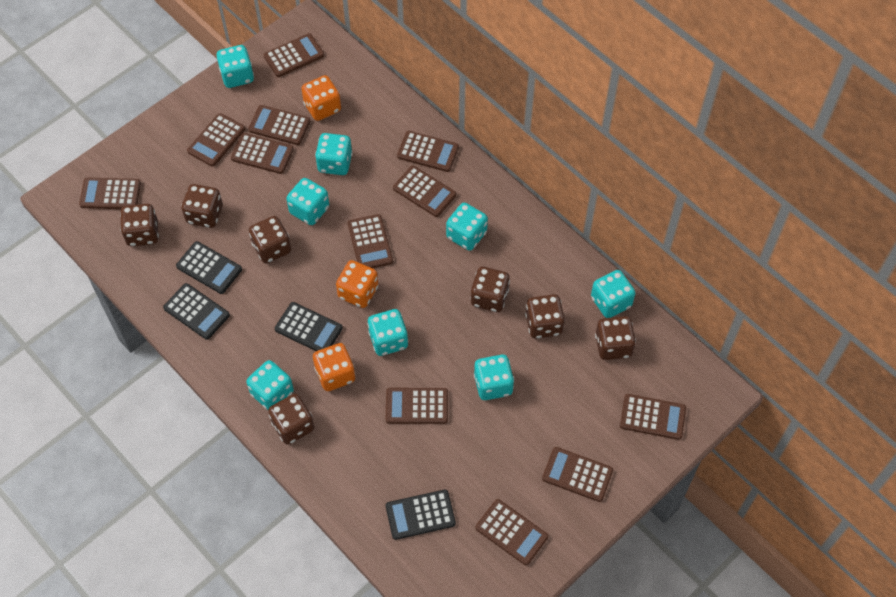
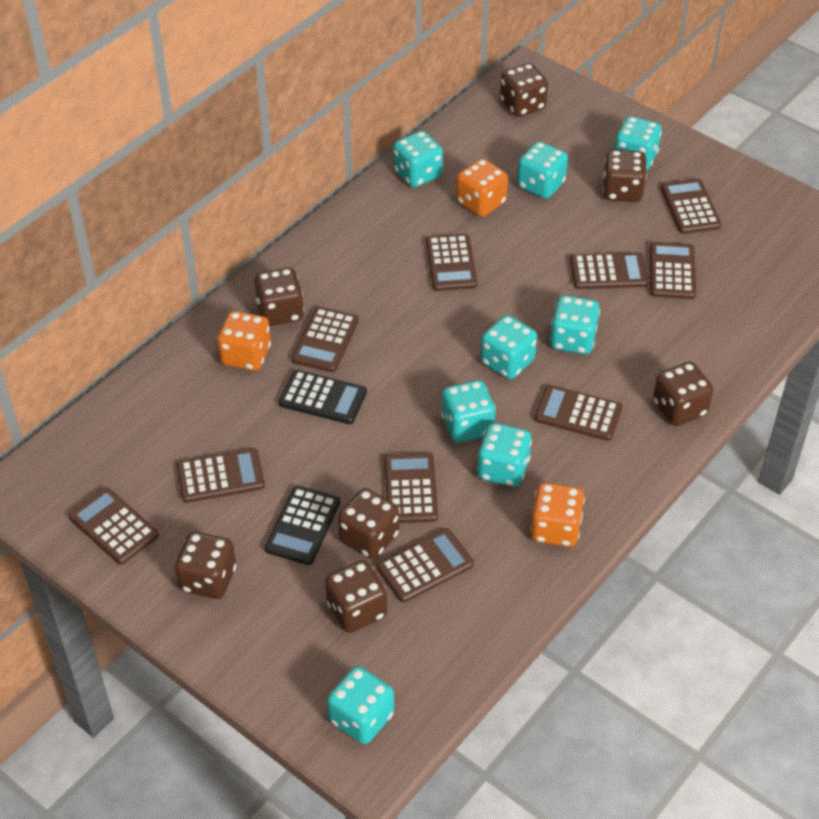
black calculator: 4 -> 2
brown calculator: 12 -> 10

